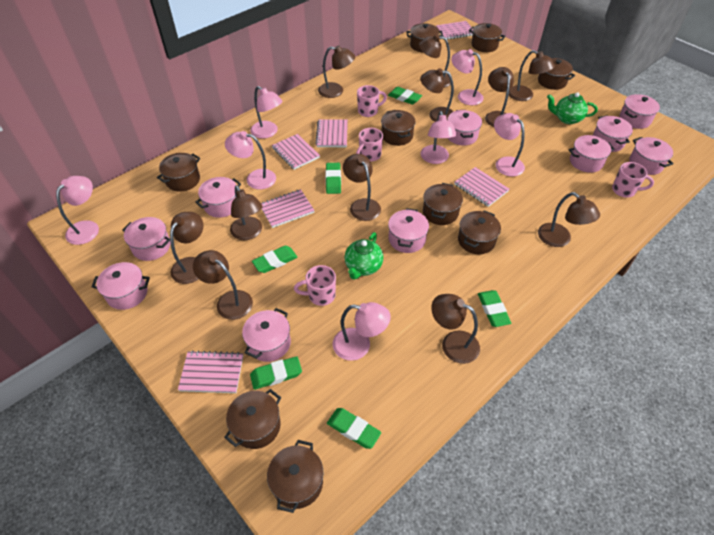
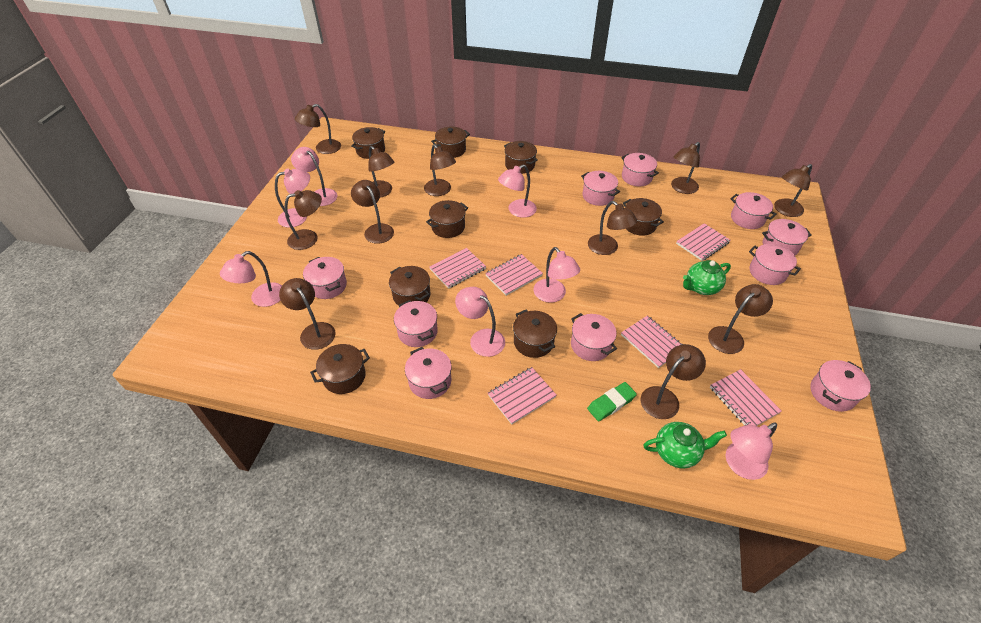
brown pot: 9 -> 8
green eraser: 6 -> 1
pink mug: 4 -> 0

